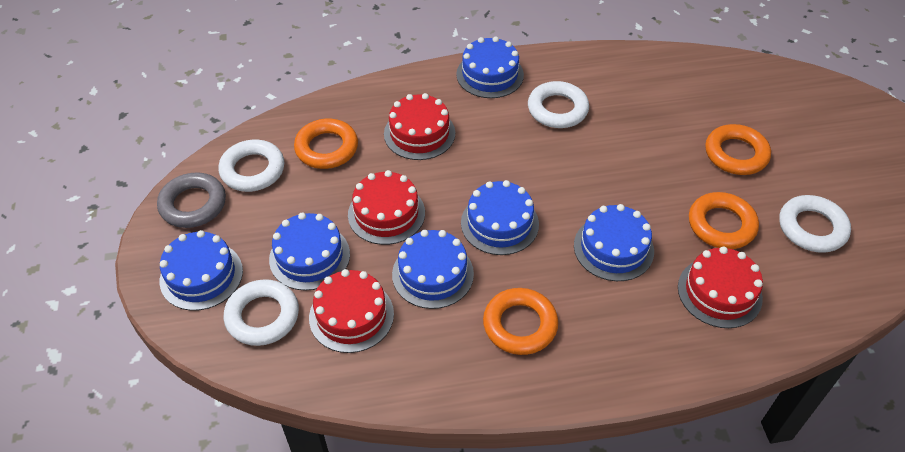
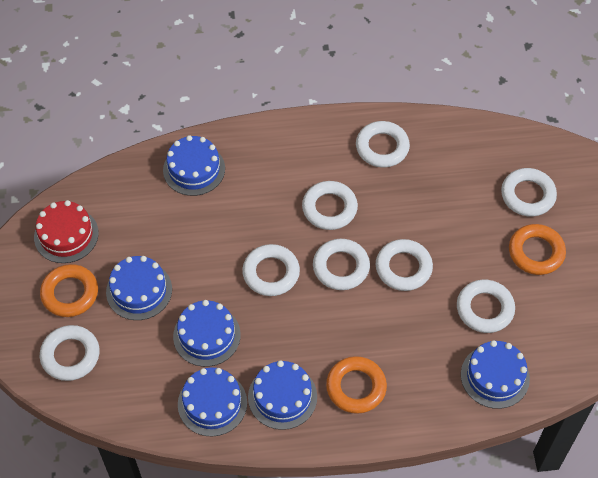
grey ring: 1 -> 0
orange ring: 4 -> 3
red cake: 4 -> 1
white ring: 4 -> 8

